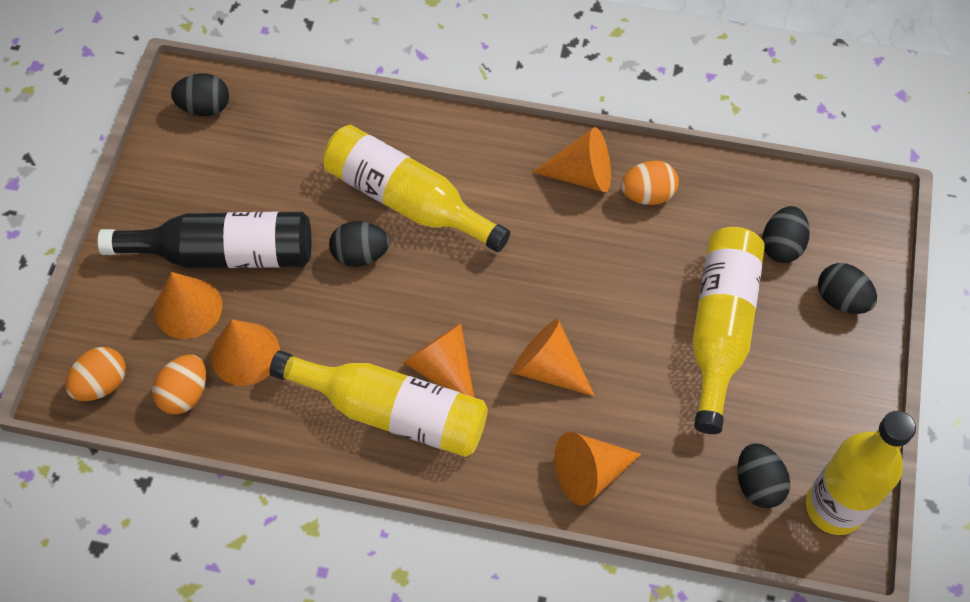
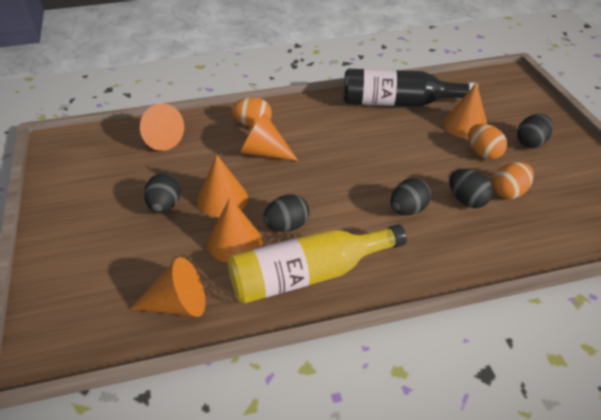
yellow bottle: 4 -> 1

